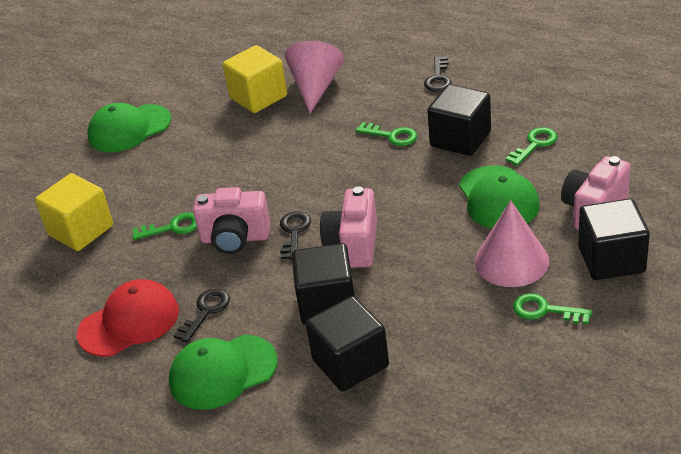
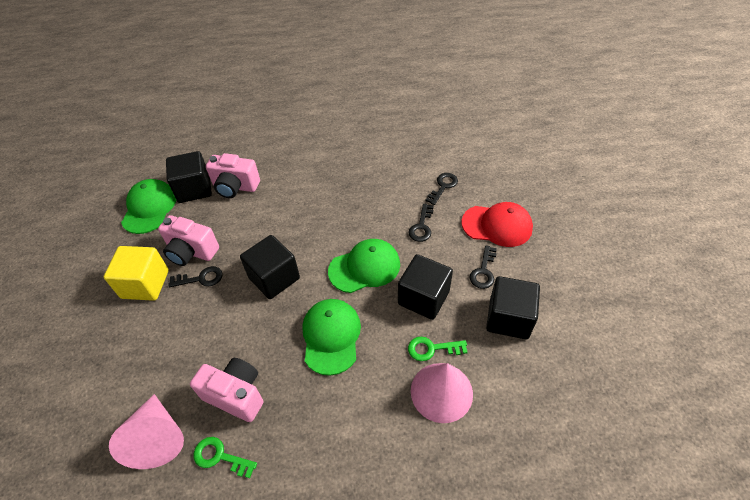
black key: 3 -> 4
green key: 4 -> 2
yellow cube: 2 -> 1

